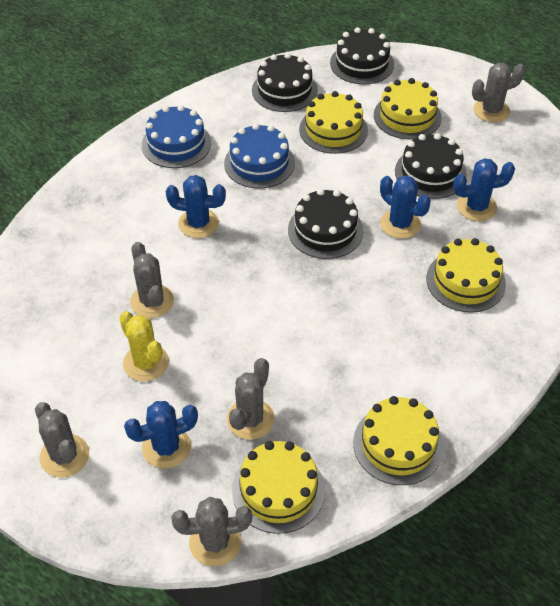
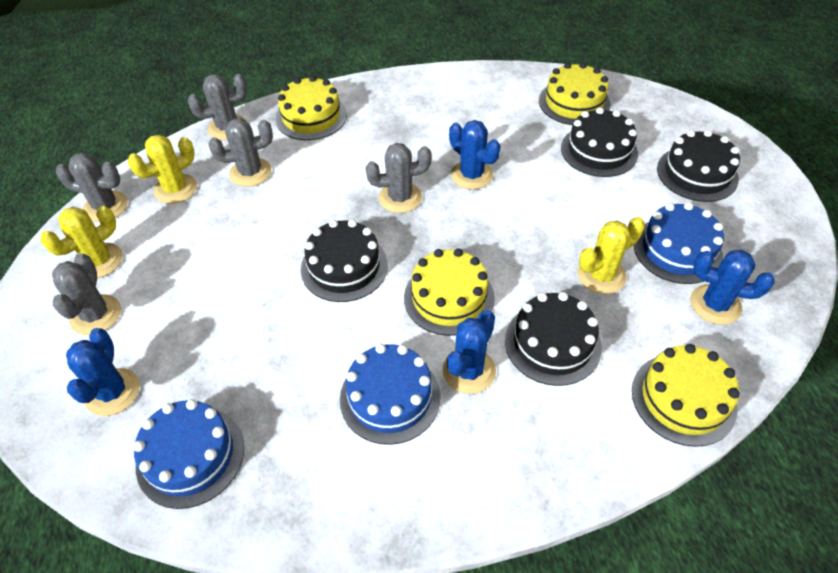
blue cake: 2 -> 3
yellow cactus: 1 -> 3
yellow cake: 5 -> 4

